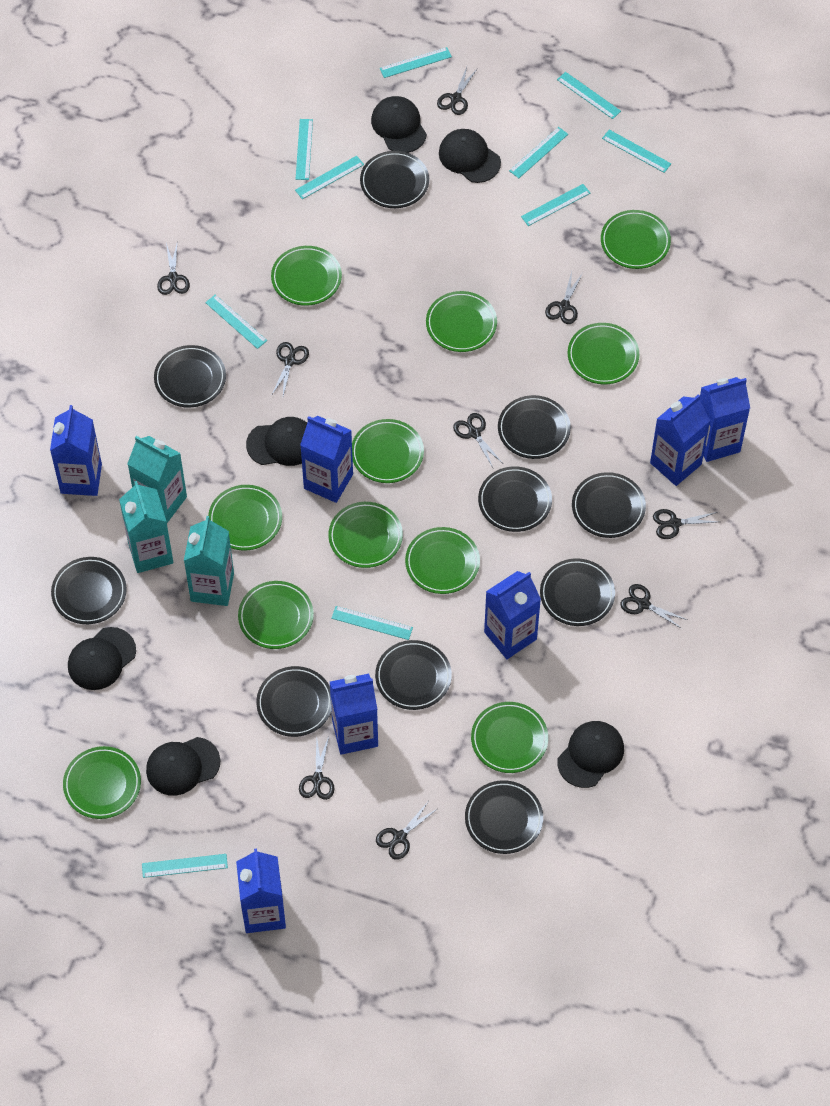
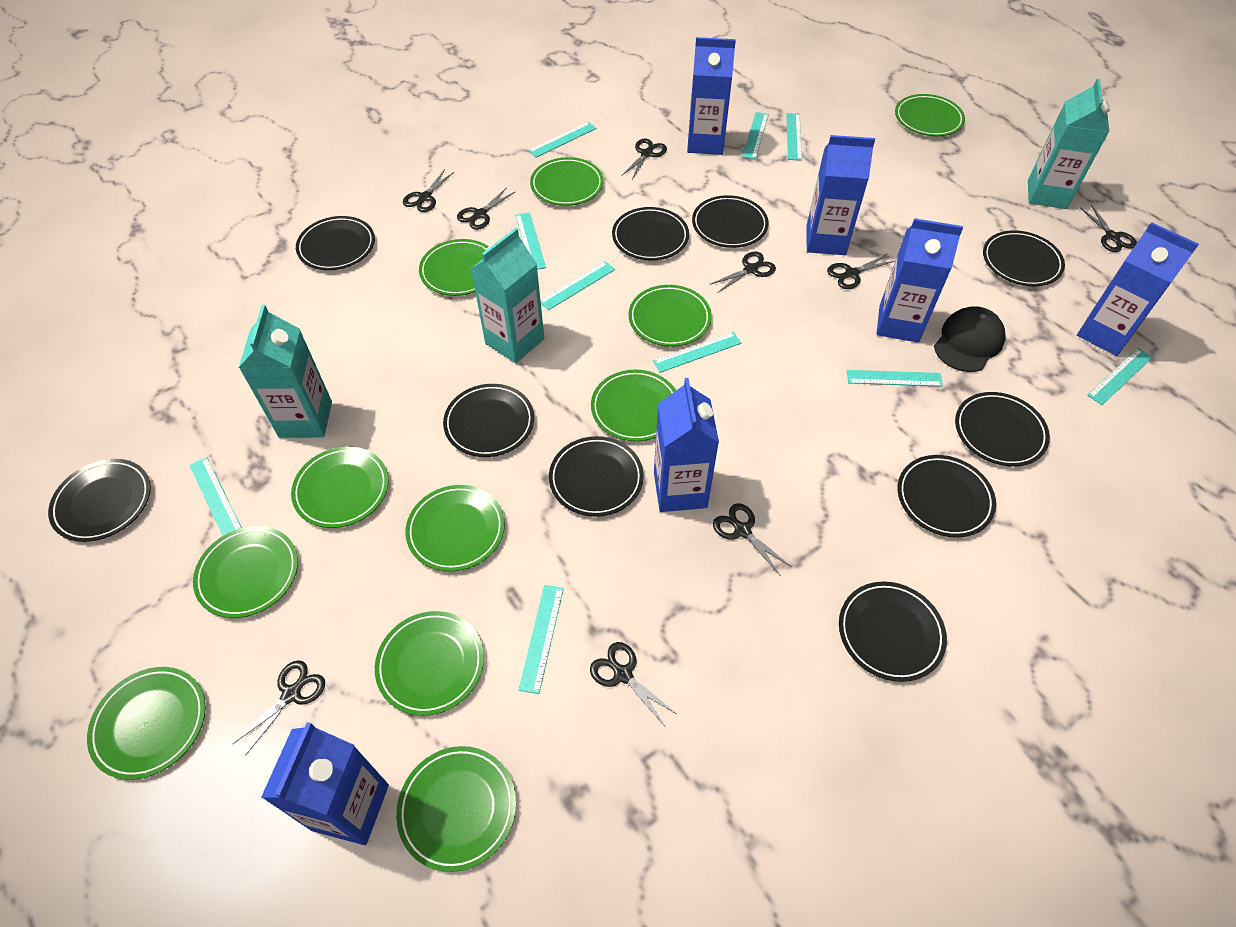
black cap: 6 -> 1
blue carton: 7 -> 6

